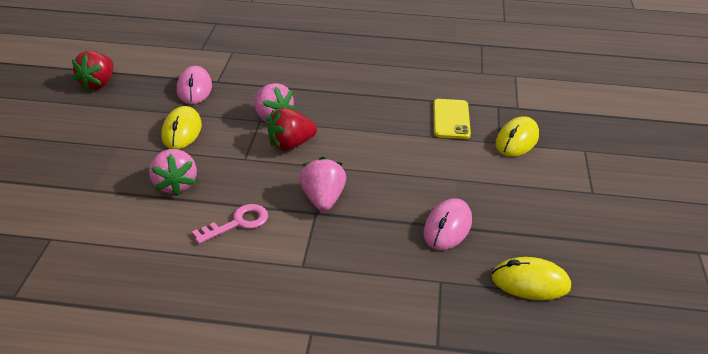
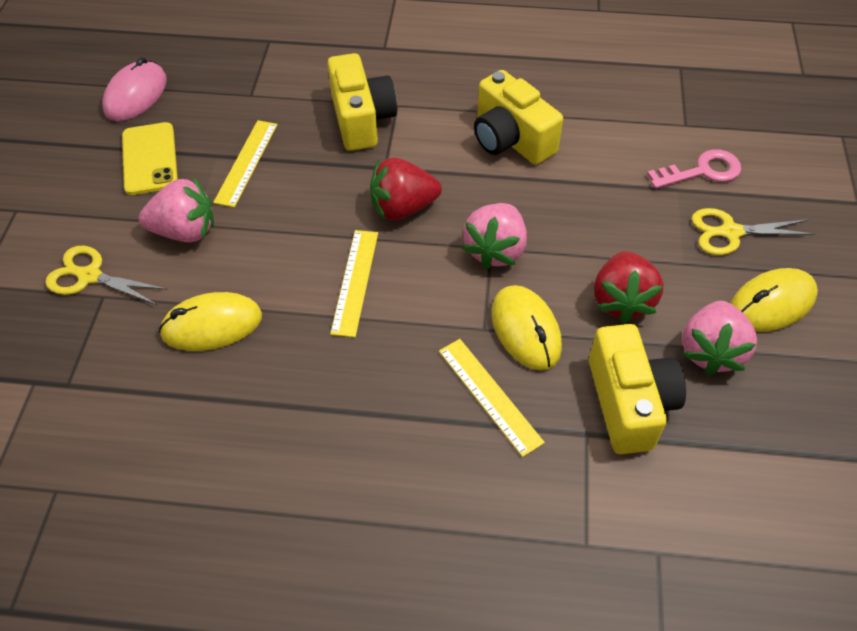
pink mouse: 2 -> 1
yellow camera: 0 -> 3
yellow ruler: 0 -> 3
yellow scissors: 0 -> 2

